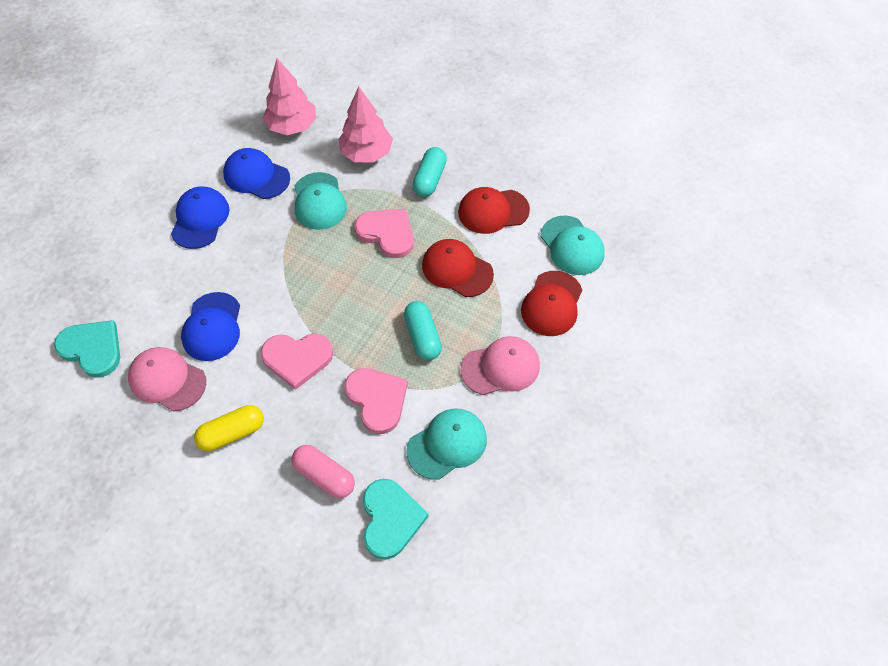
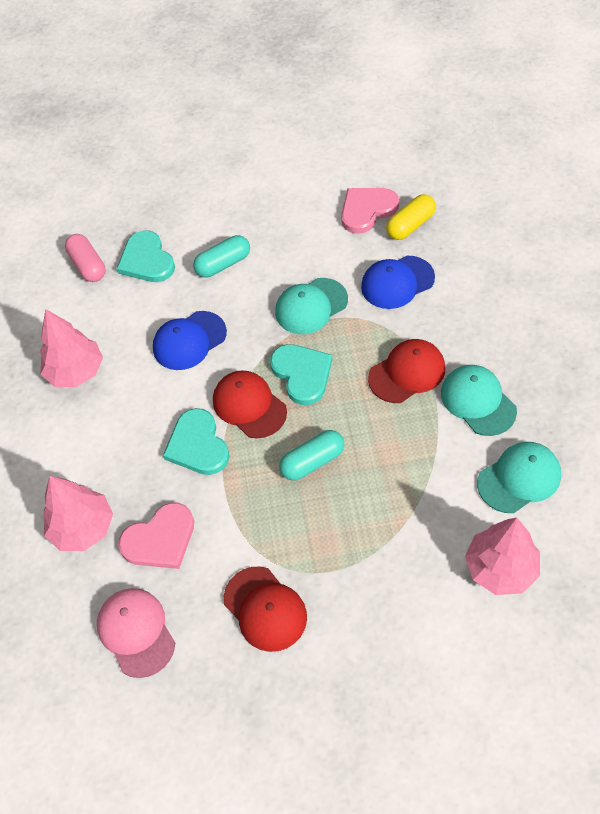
blue cap: 3 -> 2
pink cap: 2 -> 1
pink heart: 3 -> 2
pink tree: 2 -> 3
turquoise heart: 2 -> 3

